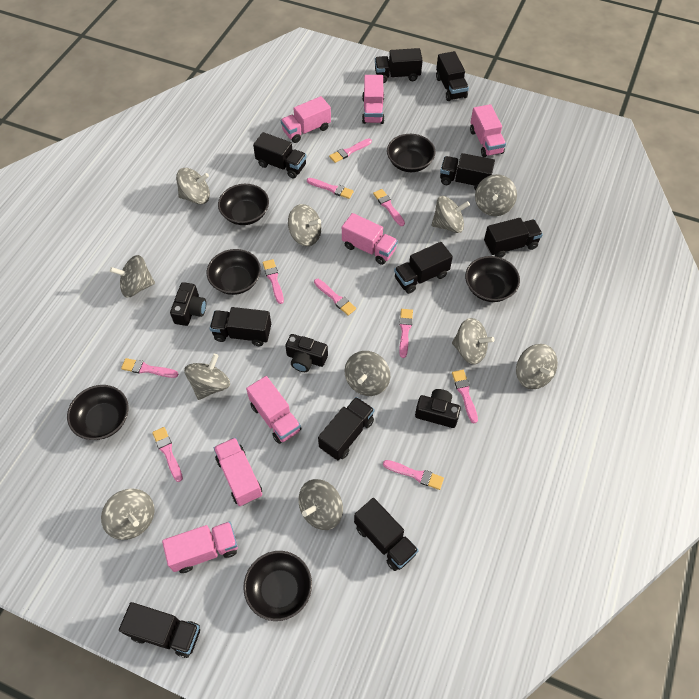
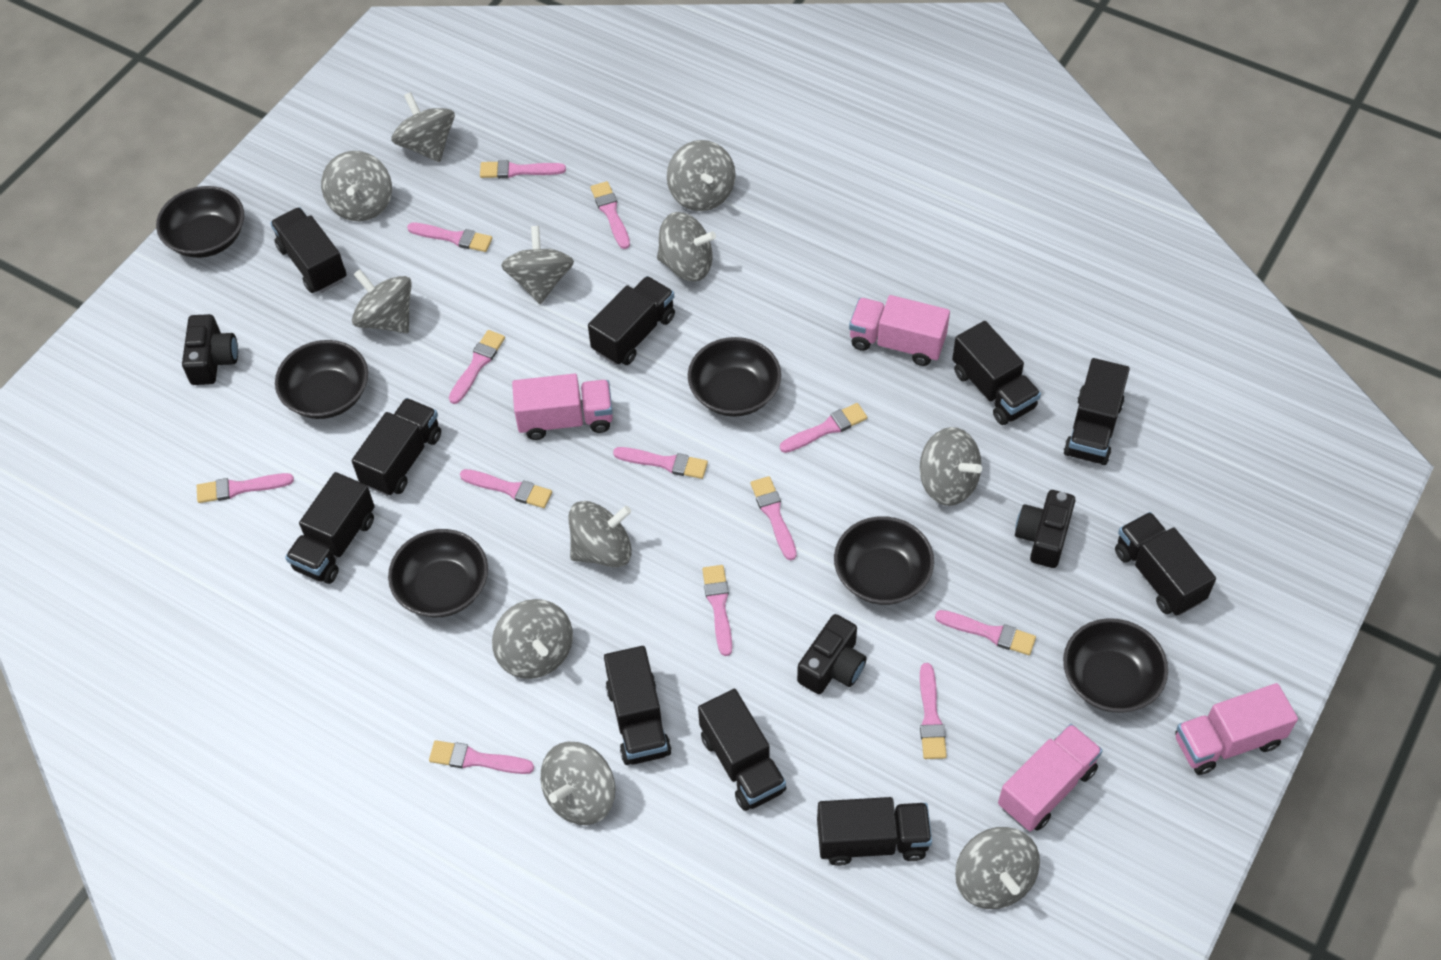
pink brush: 10 -> 13
pink truck: 7 -> 4

